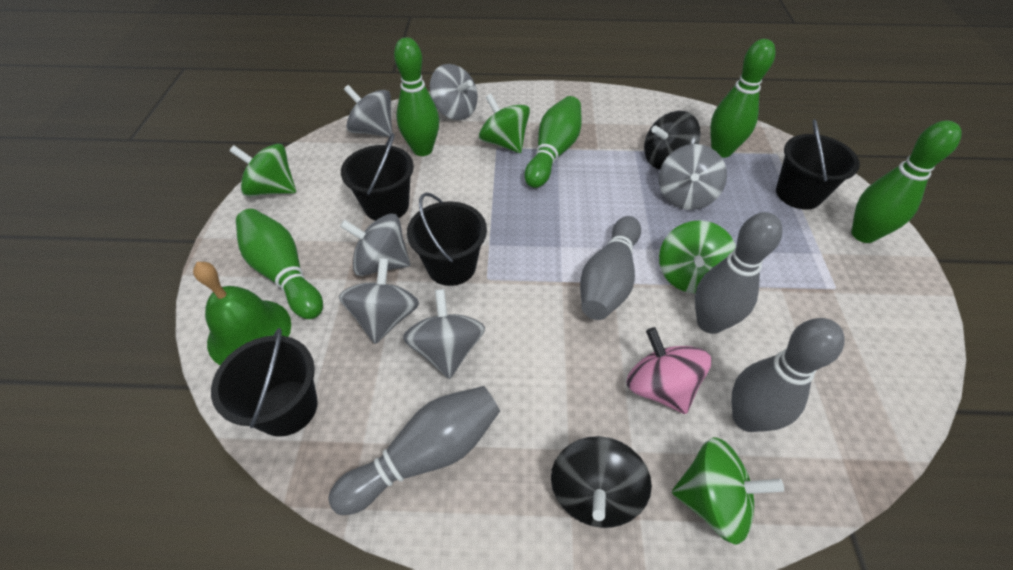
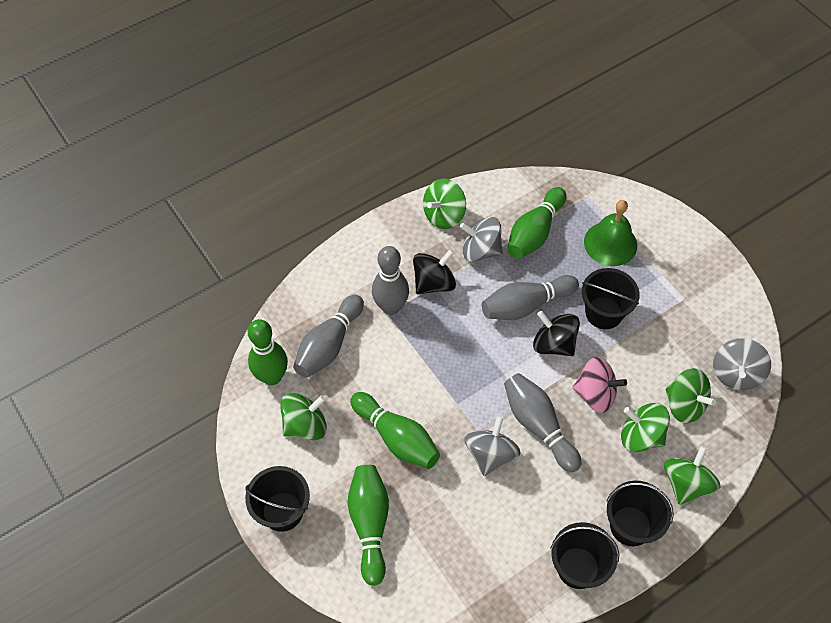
green bowling pin: 5 -> 4
green spinning top: 4 -> 5
grey spinning top: 6 -> 3

